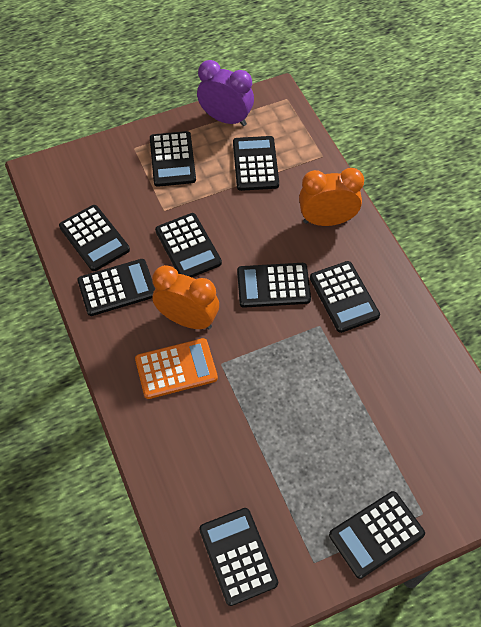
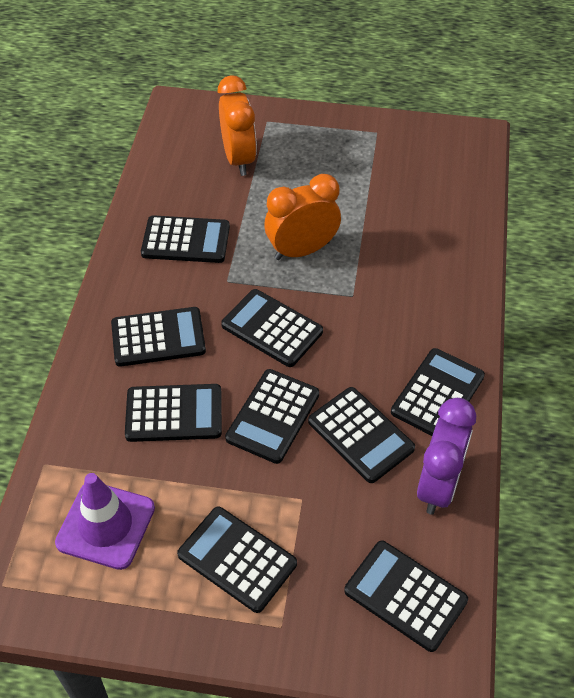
orange calculator: 1 -> 0
purple traffic cone: 0 -> 1

